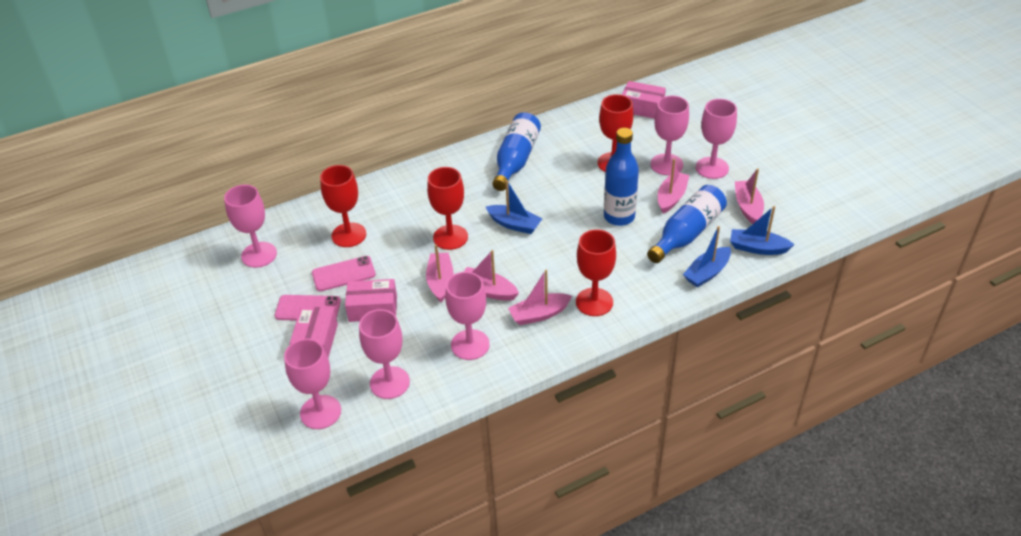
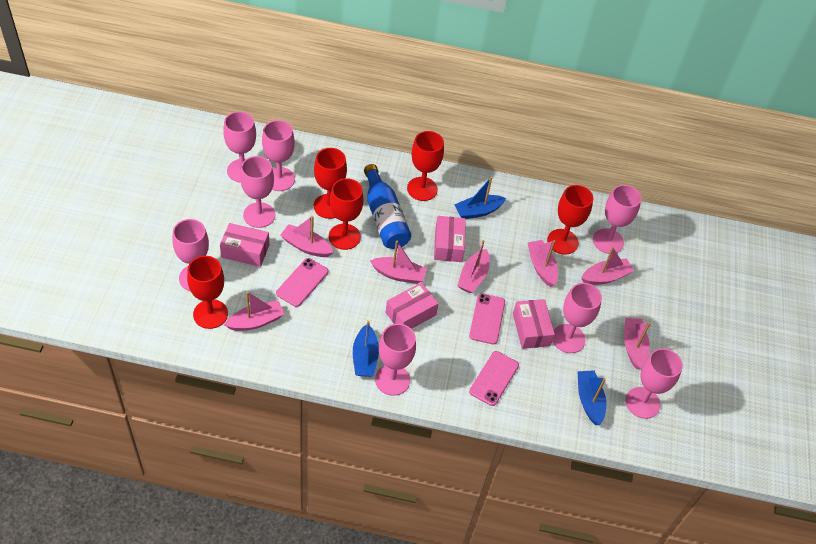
blue bottle: 3 -> 1
pink boat: 5 -> 7
pink box: 3 -> 4
pink goblet: 6 -> 8
pink phone: 2 -> 3
red goblet: 4 -> 5

